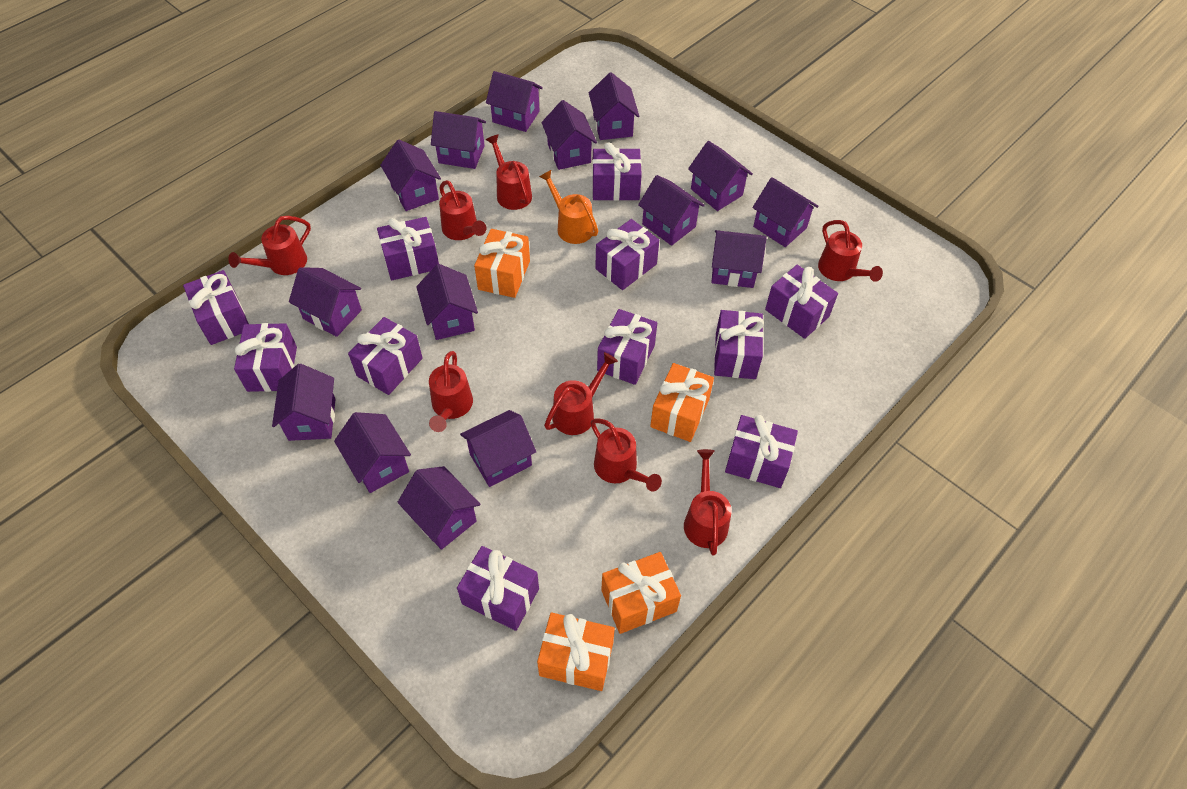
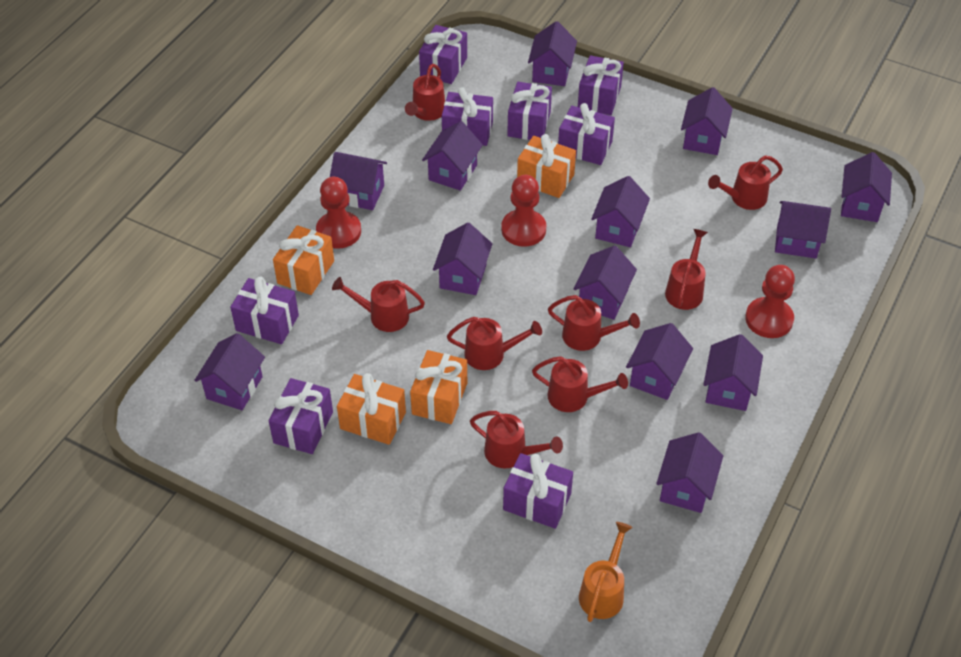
purple gift: 11 -> 8
purple house: 15 -> 13
red pawn: 0 -> 3

